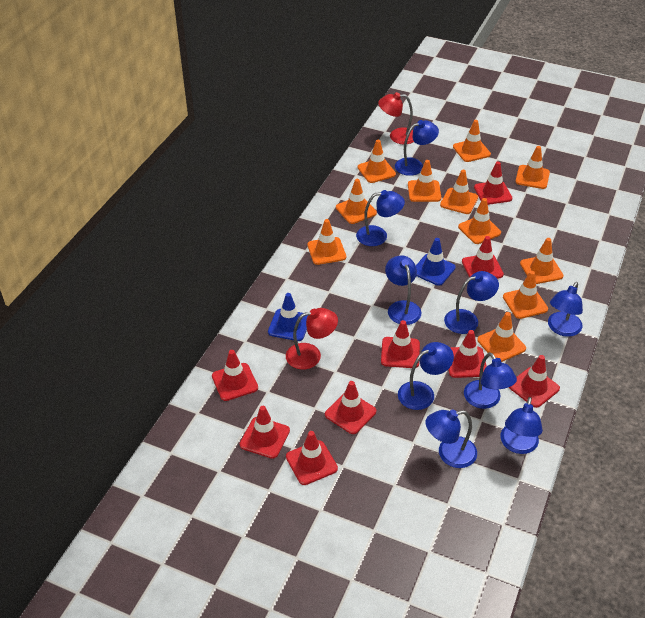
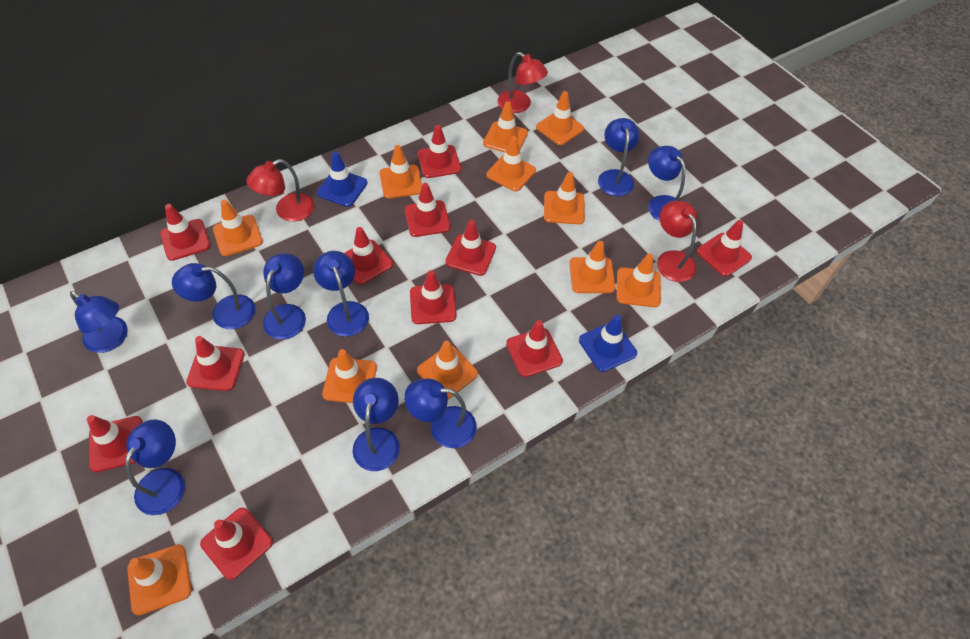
red lamp: 2 -> 3
red traffic cone: 9 -> 11

